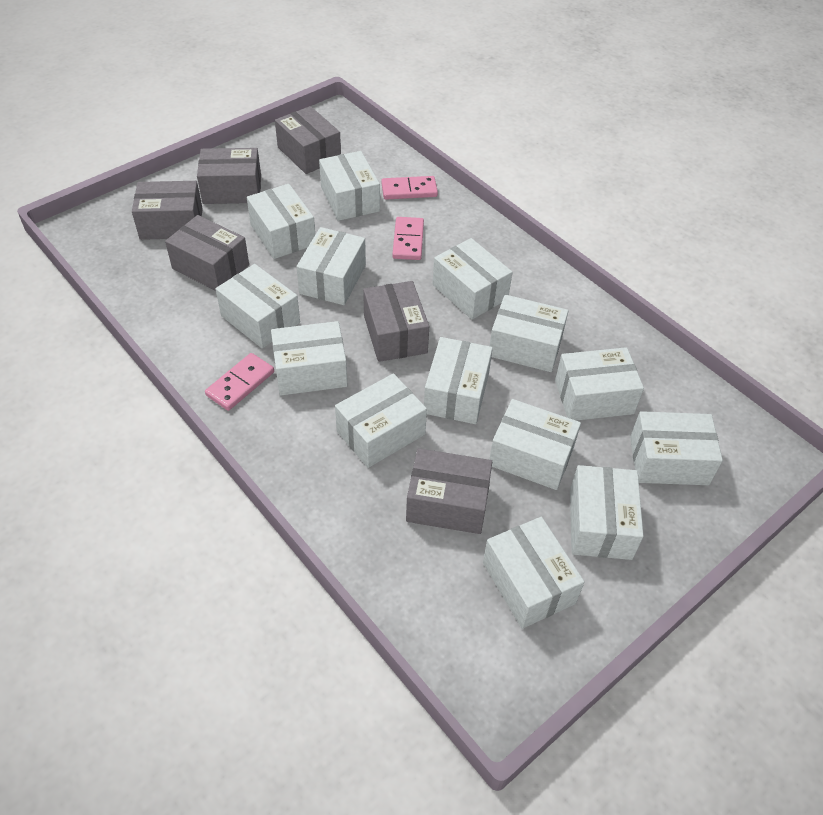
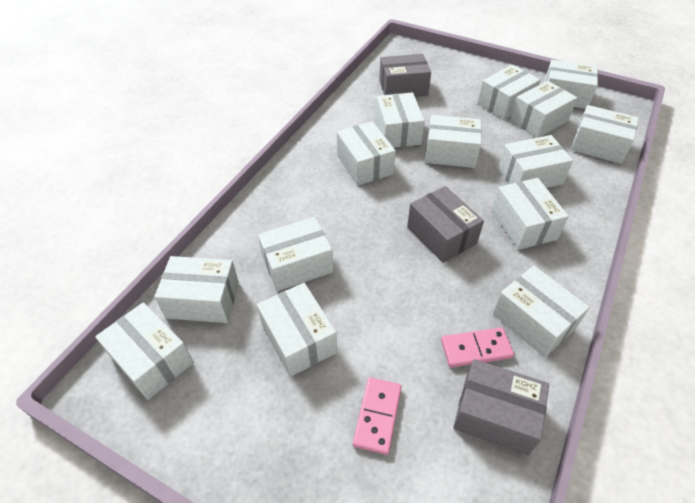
grey box: 6 -> 3
pink domino: 3 -> 2

